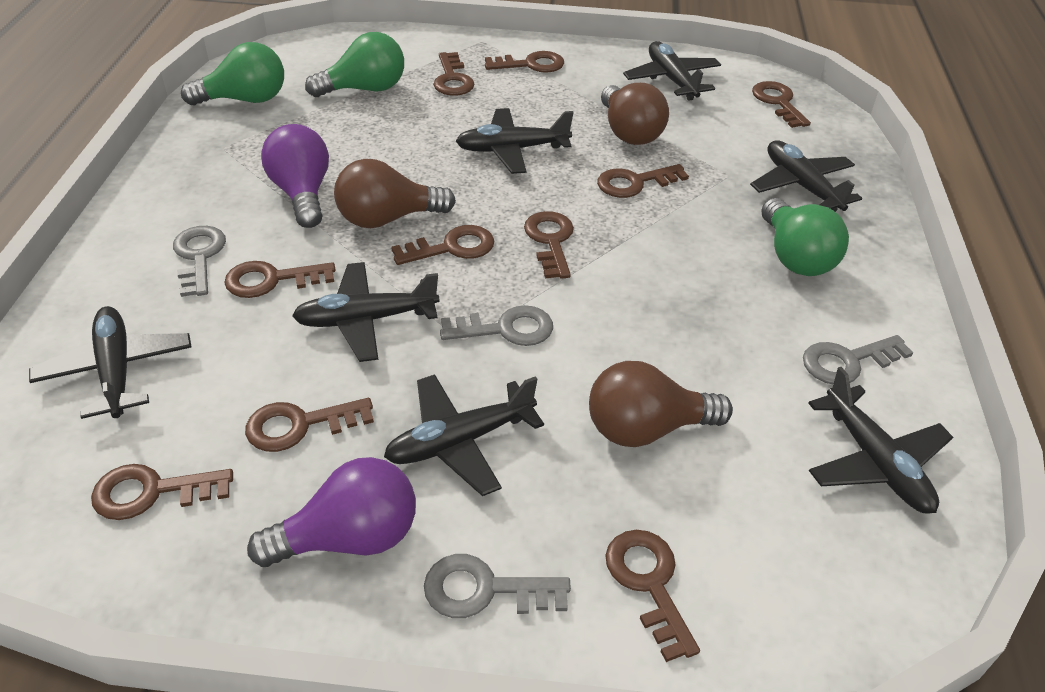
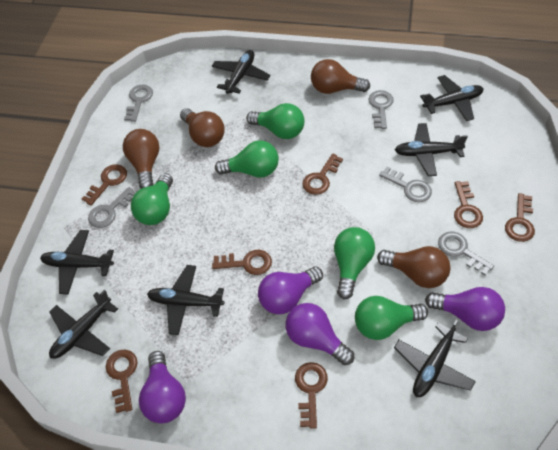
brown key: 10 -> 7
brown light bulb: 3 -> 4
green light bulb: 3 -> 5
grey key: 4 -> 5
purple light bulb: 2 -> 4

